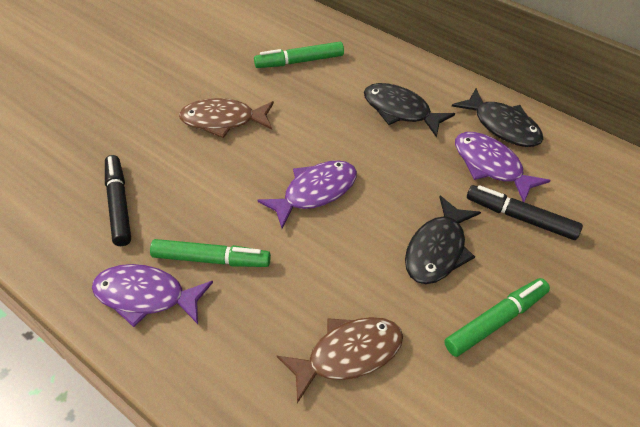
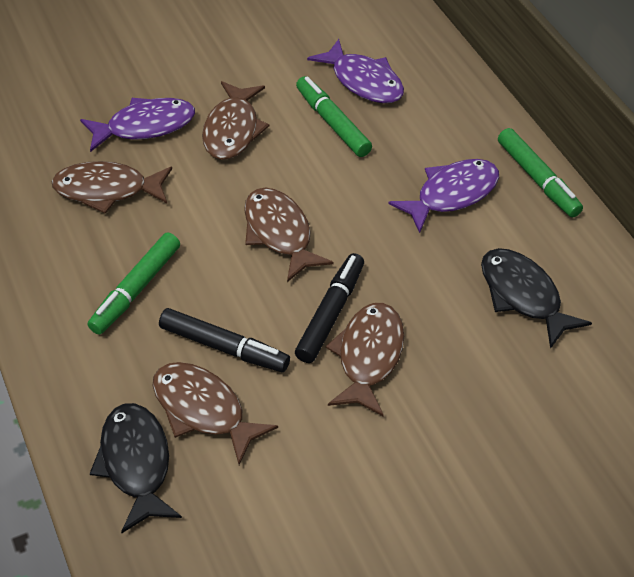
black fish: 3 -> 2
brown fish: 2 -> 5

